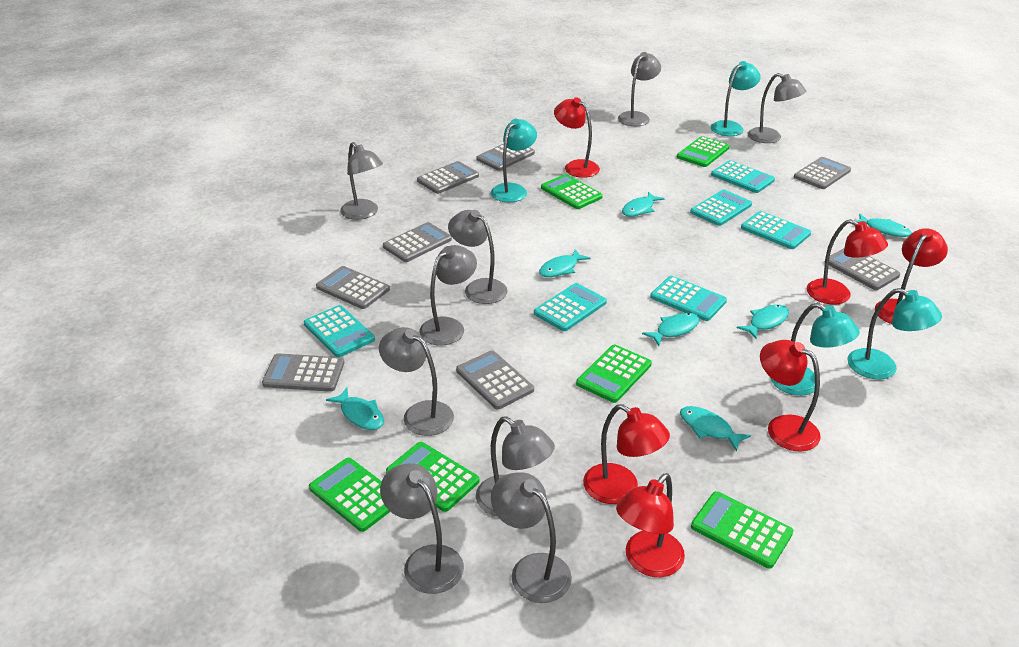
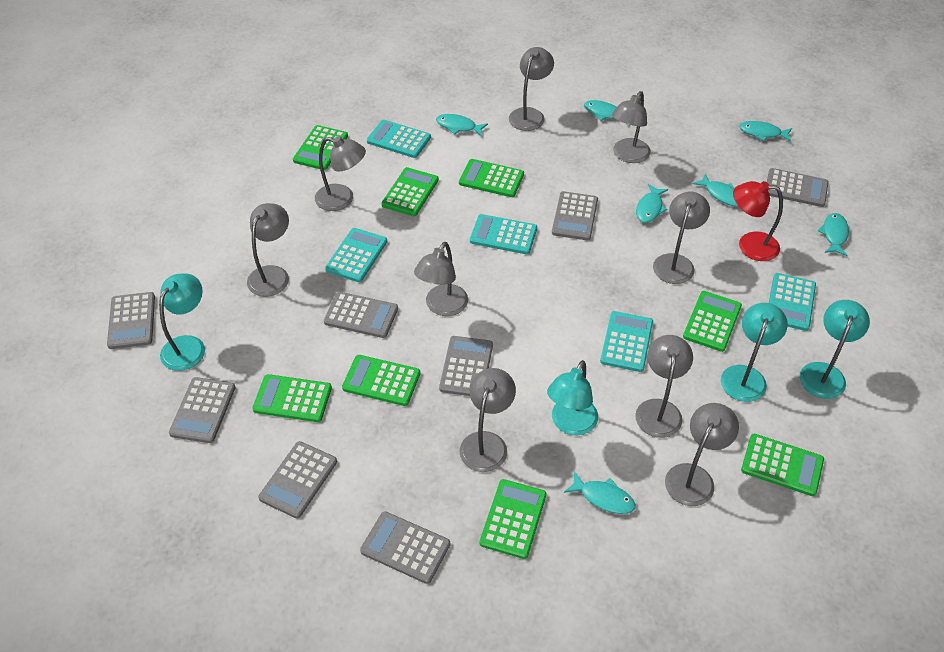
green calculator: 6 -> 8
red lamp: 6 -> 1
turquoise calculator: 6 -> 5

